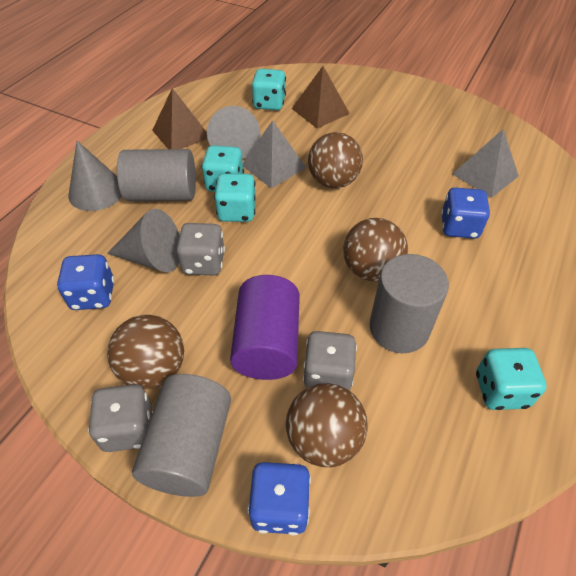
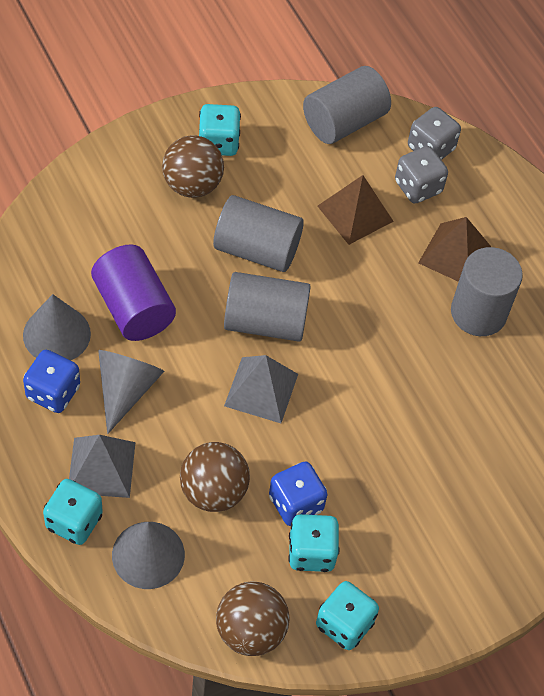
blue dice: 3 -> 2
brown ball: 4 -> 3
grey cylinder: 3 -> 4
grey dice: 3 -> 2

